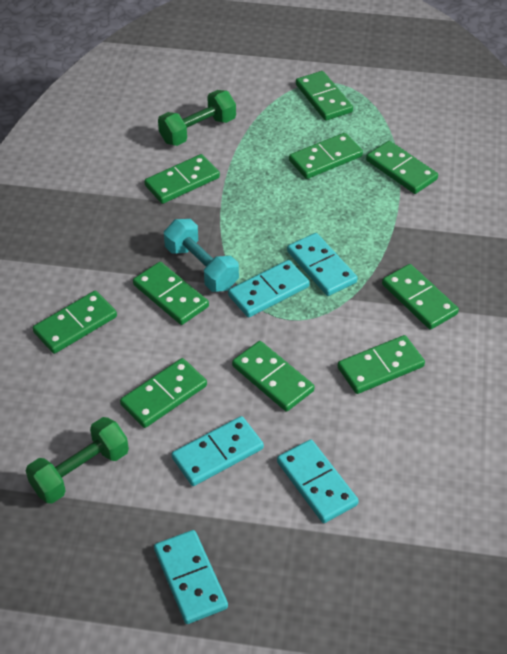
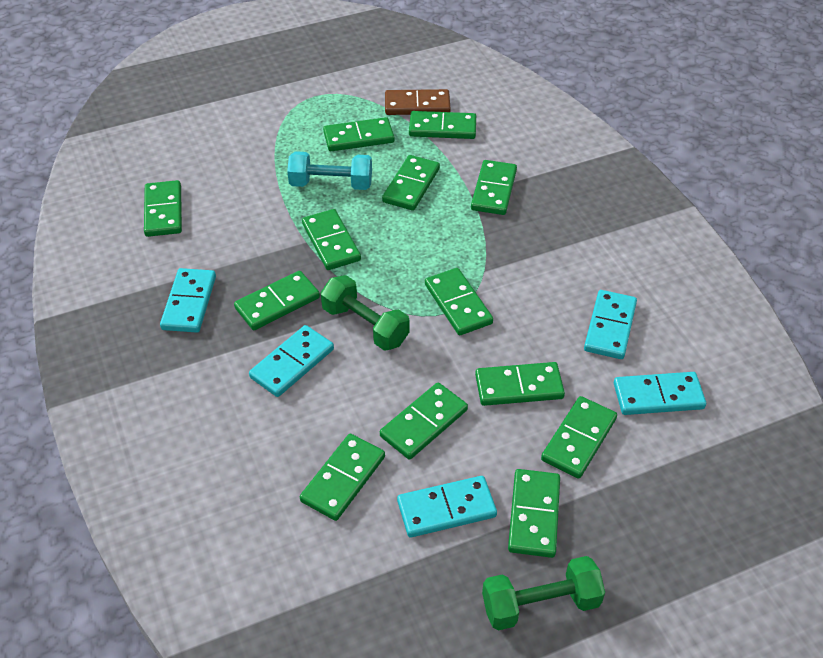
brown domino: 0 -> 1
green domino: 10 -> 13

